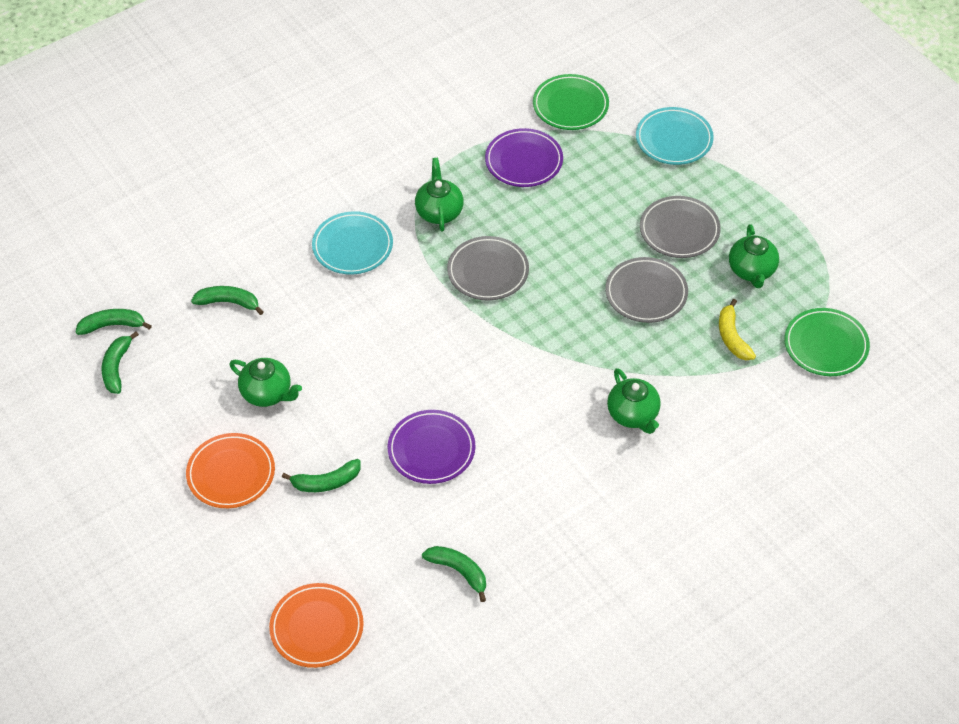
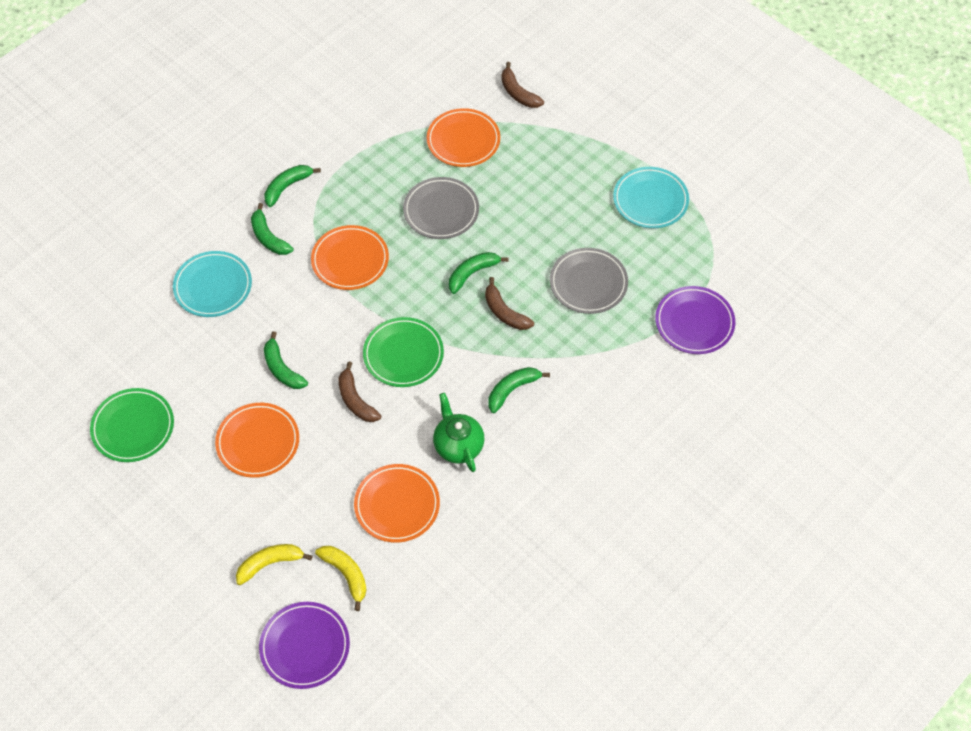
brown banana: 0 -> 3
green teapot: 4 -> 1
grey plate: 3 -> 2
orange plate: 2 -> 4
yellow banana: 1 -> 2

